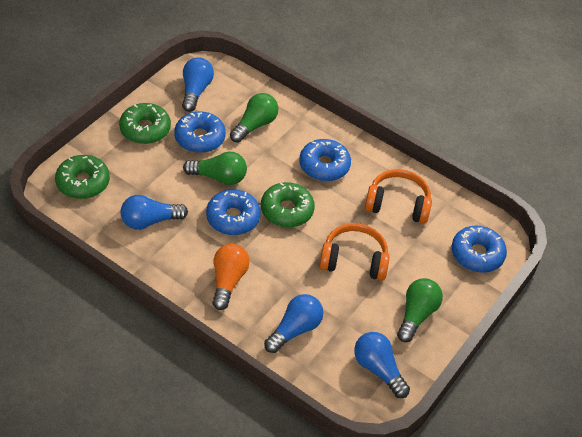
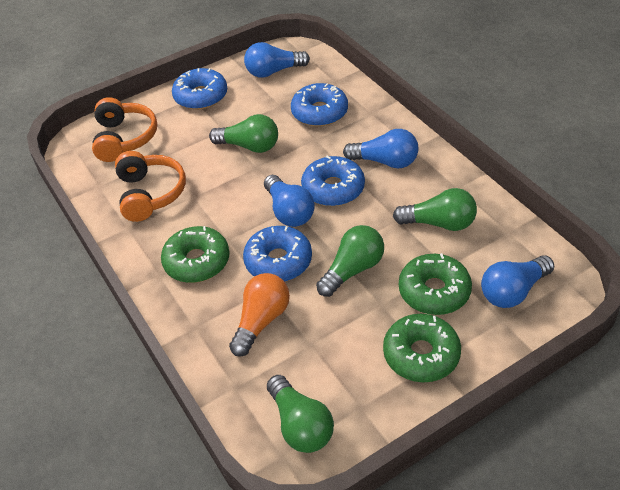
green light bulb: 3 -> 4

